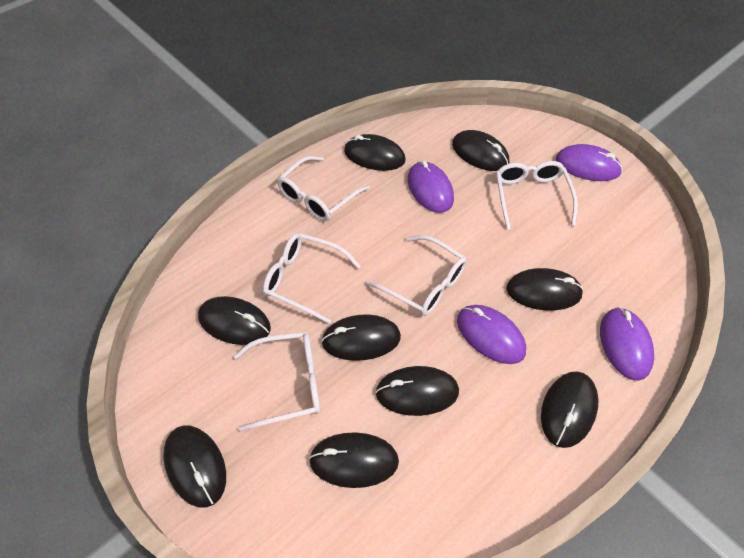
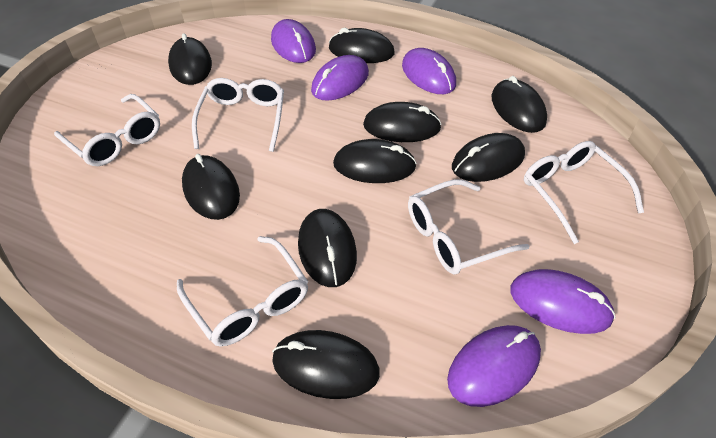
purple mouse: 4 -> 5

